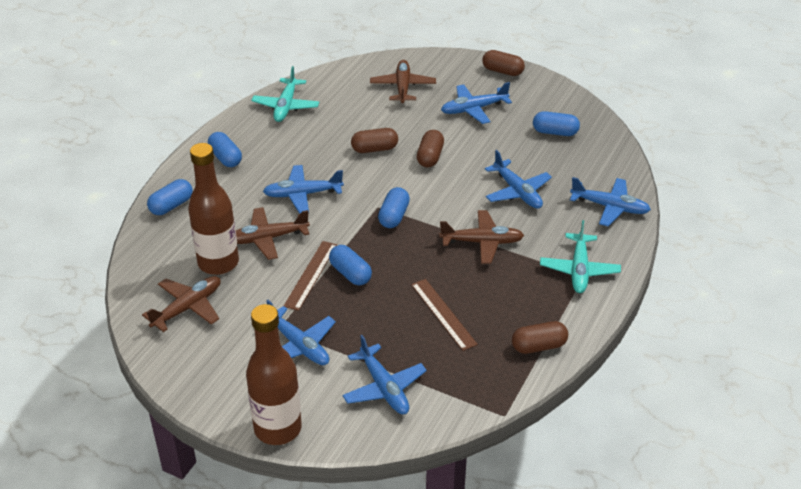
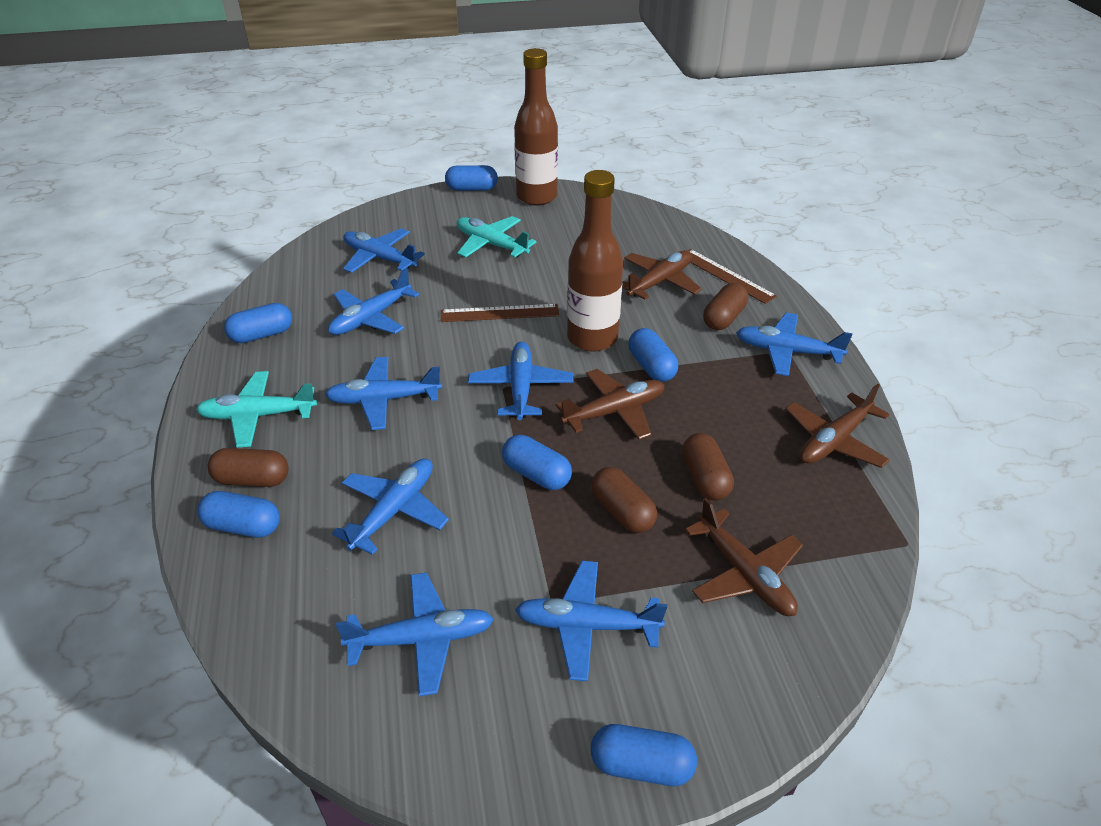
blue capsule: 5 -> 6
blue plane: 6 -> 8

